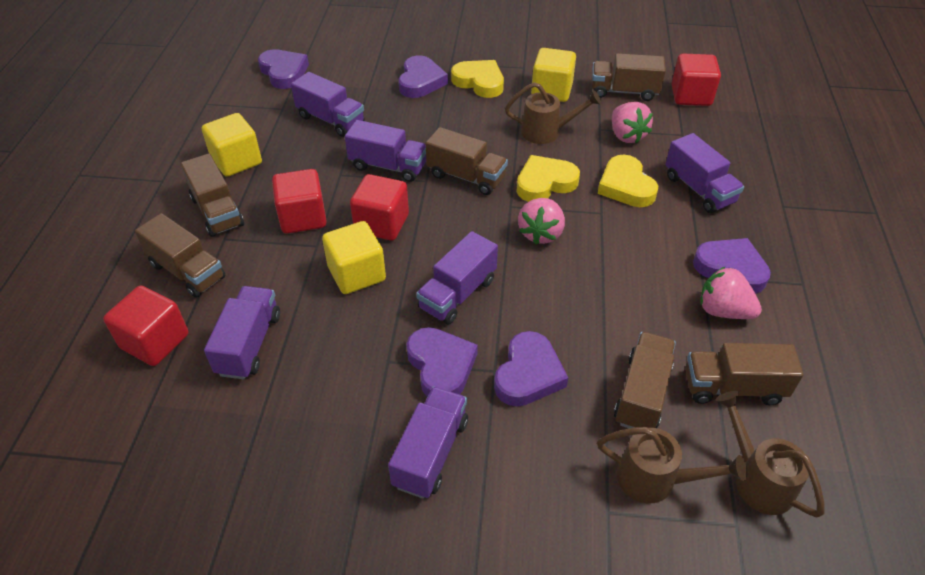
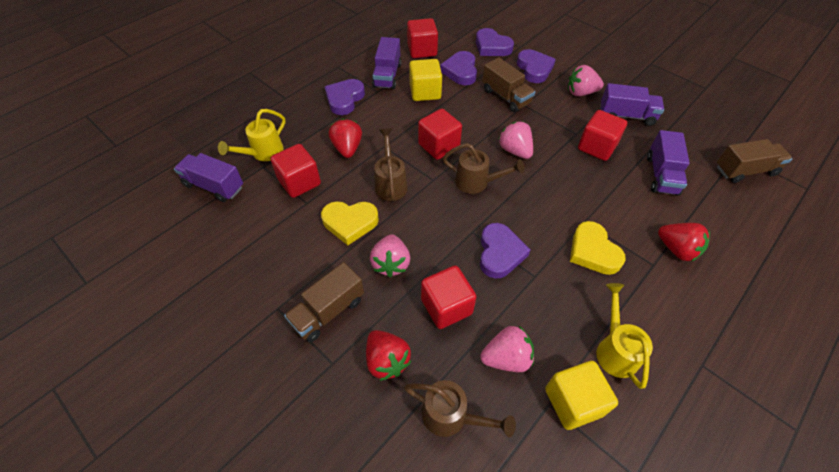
brown truck: 6 -> 3
pink strawberry: 3 -> 4
purple truck: 6 -> 4
red cube: 4 -> 5
red strawberry: 0 -> 3
yellow cube: 3 -> 2
yellow heart: 3 -> 2
yellow watering can: 0 -> 2

